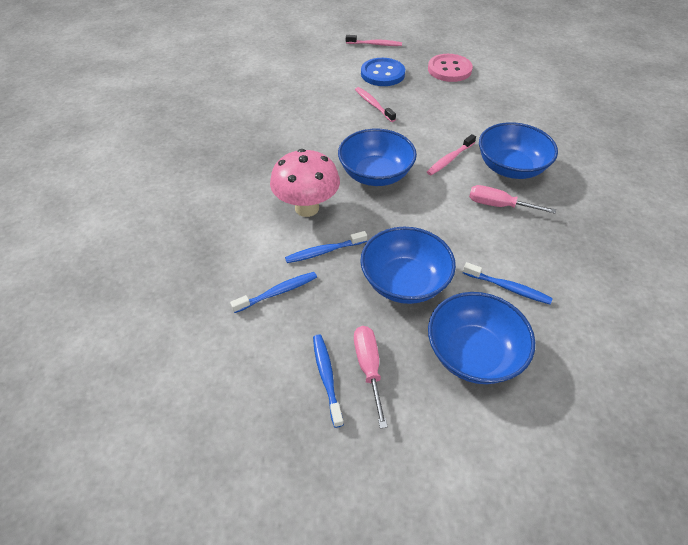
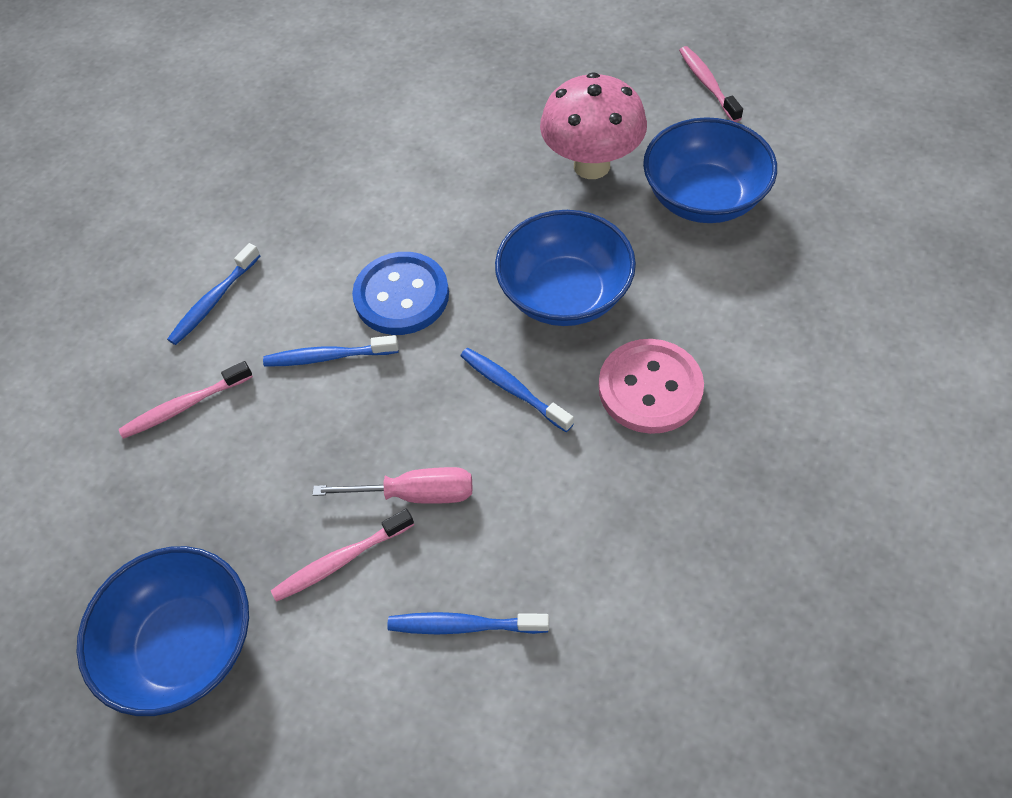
blue bowl: 4 -> 3
pink screwdriver: 2 -> 1

